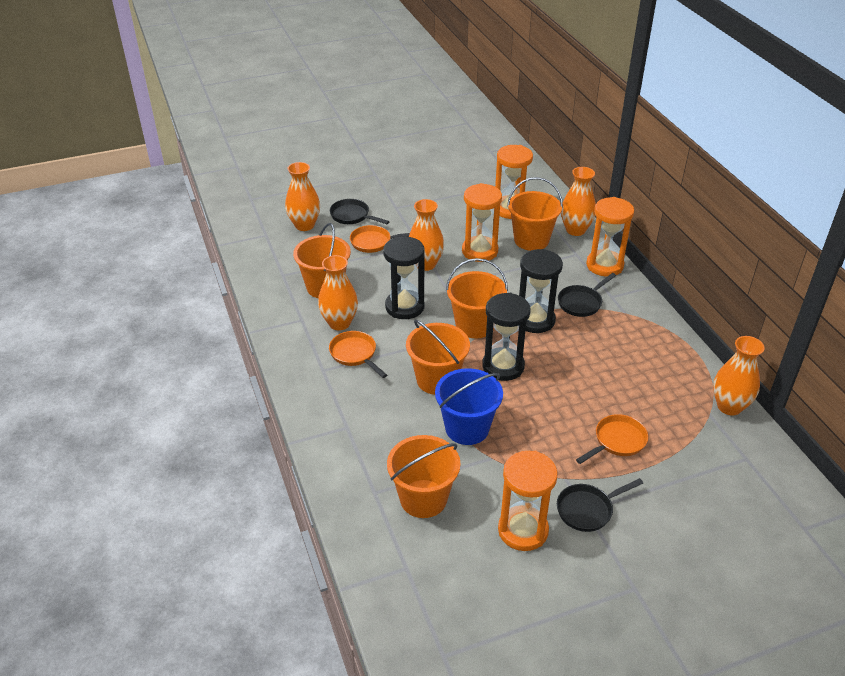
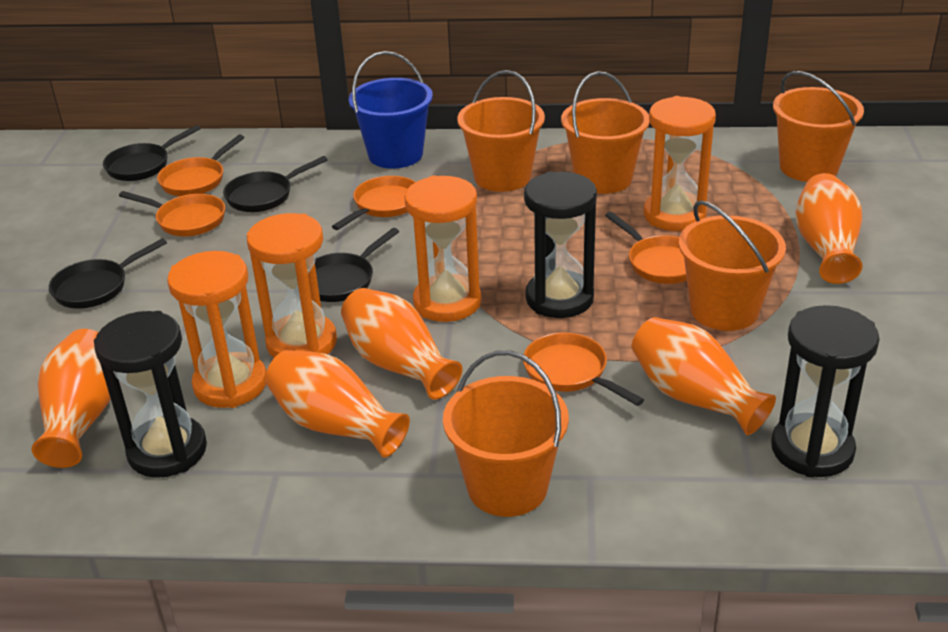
black pan: 3 -> 4
orange pan: 3 -> 5

